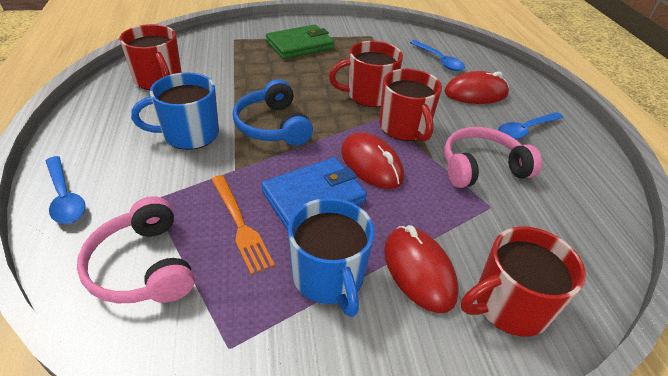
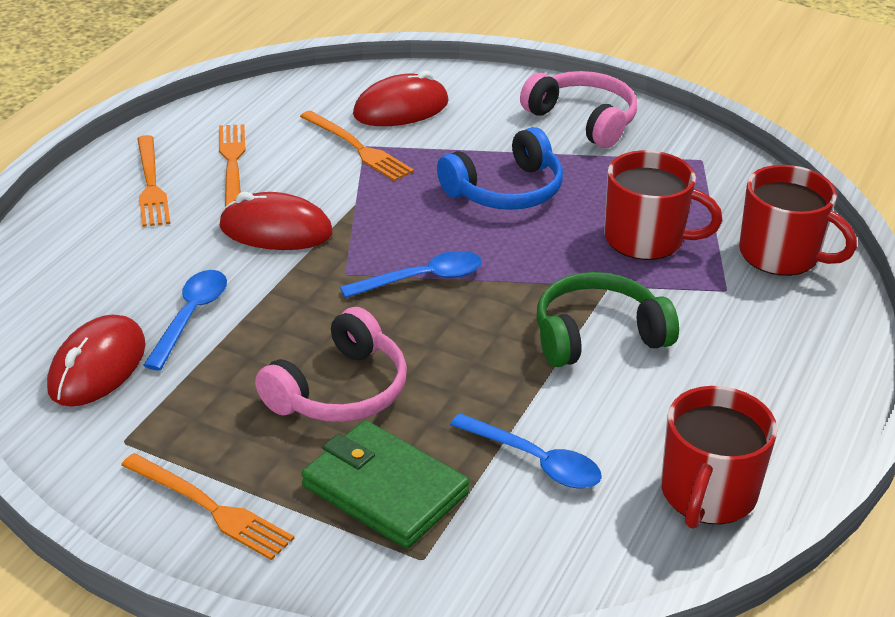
blue mug: 2 -> 0
blue wallet: 1 -> 0
green headphones: 0 -> 1
orange fork: 1 -> 4
red mug: 4 -> 3

